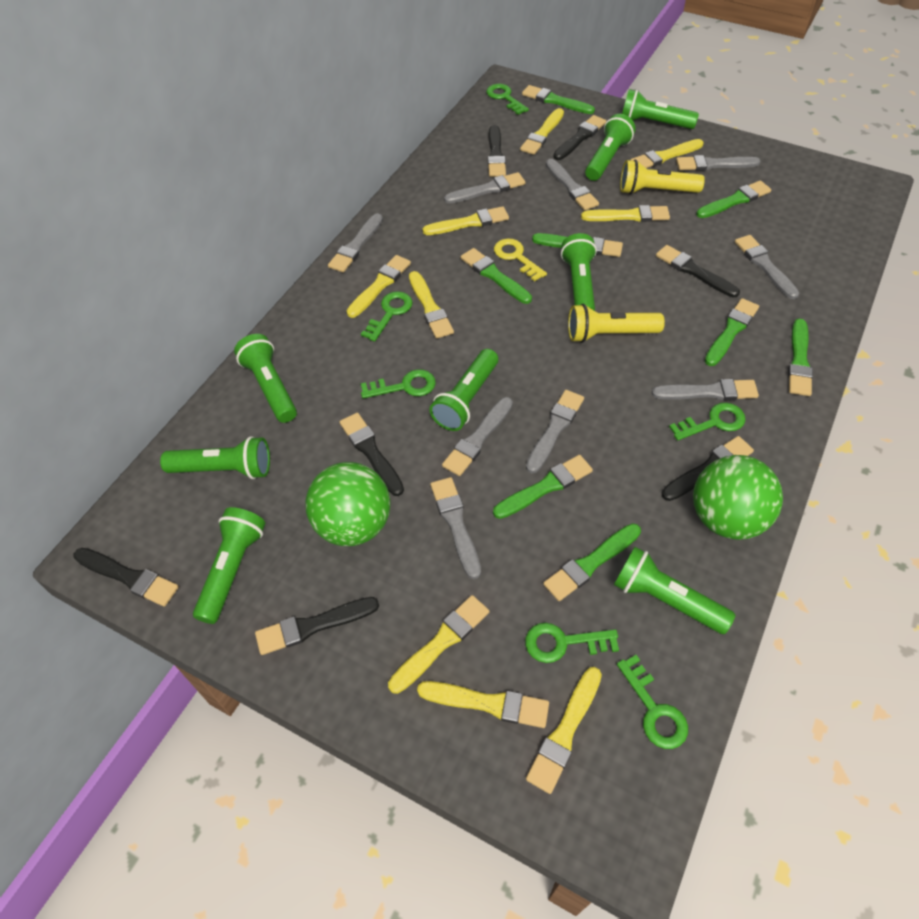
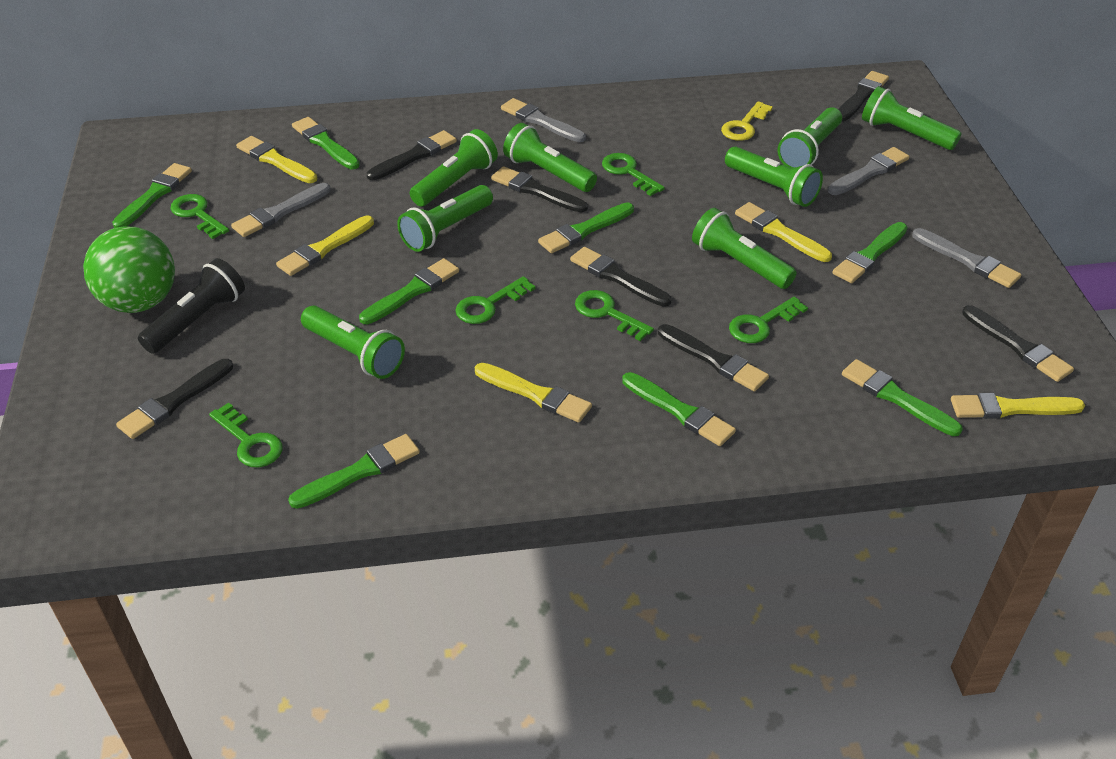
black flashlight: 0 -> 1
green ball: 2 -> 1
grey brush: 9 -> 4
yellow brush: 9 -> 5
yellow flashlight: 2 -> 0

